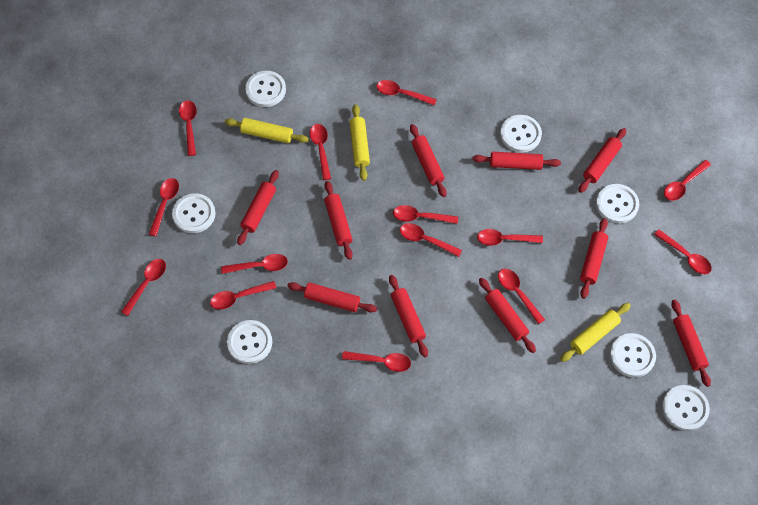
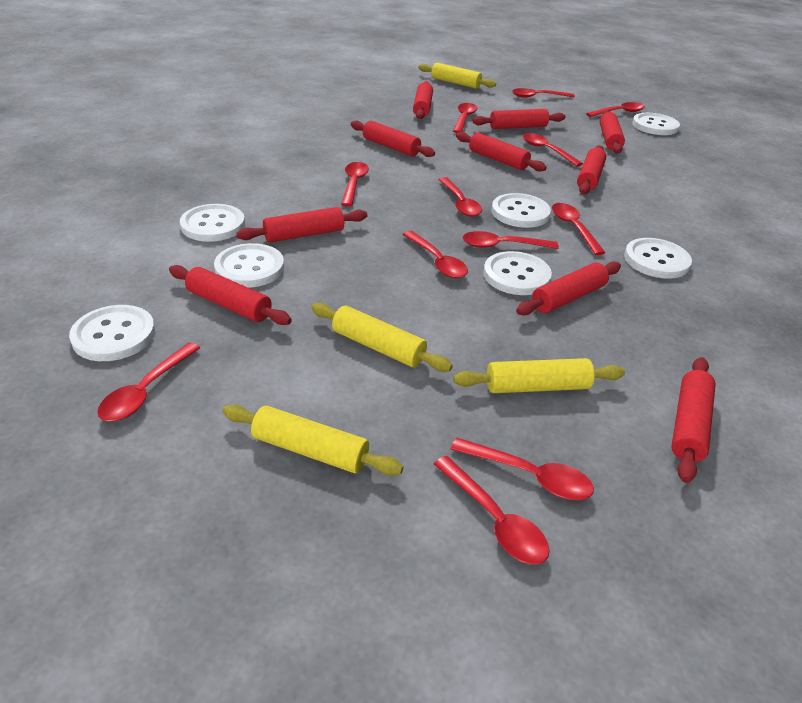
red spoon: 14 -> 12
yellow rolling pin: 3 -> 4

